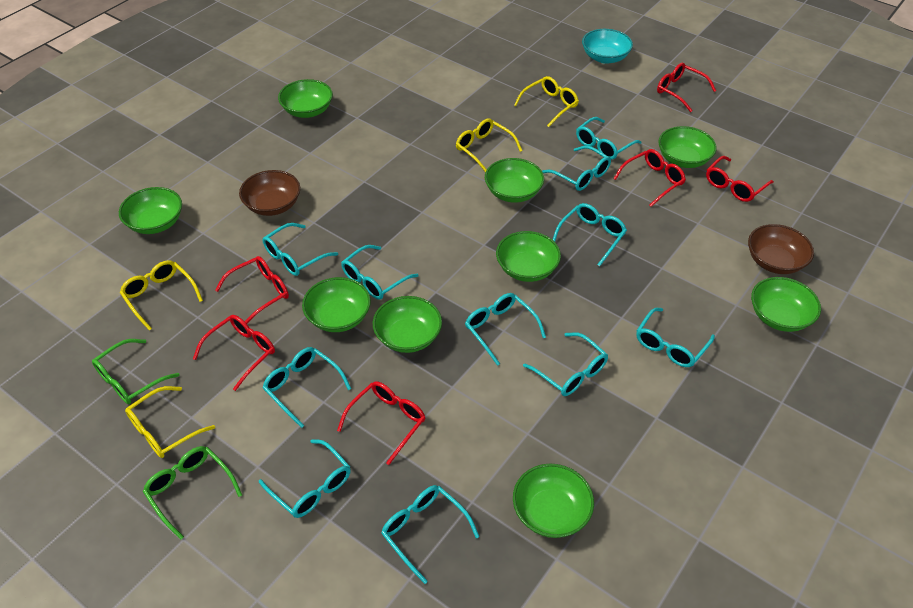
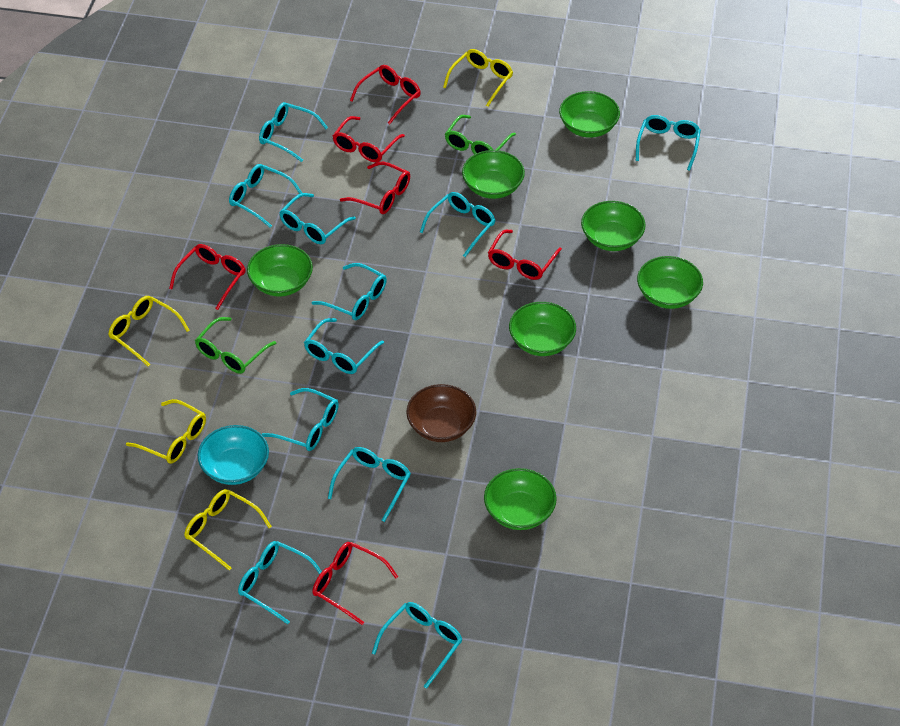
brown bowl: 2 -> 1
green bowl: 9 -> 7

